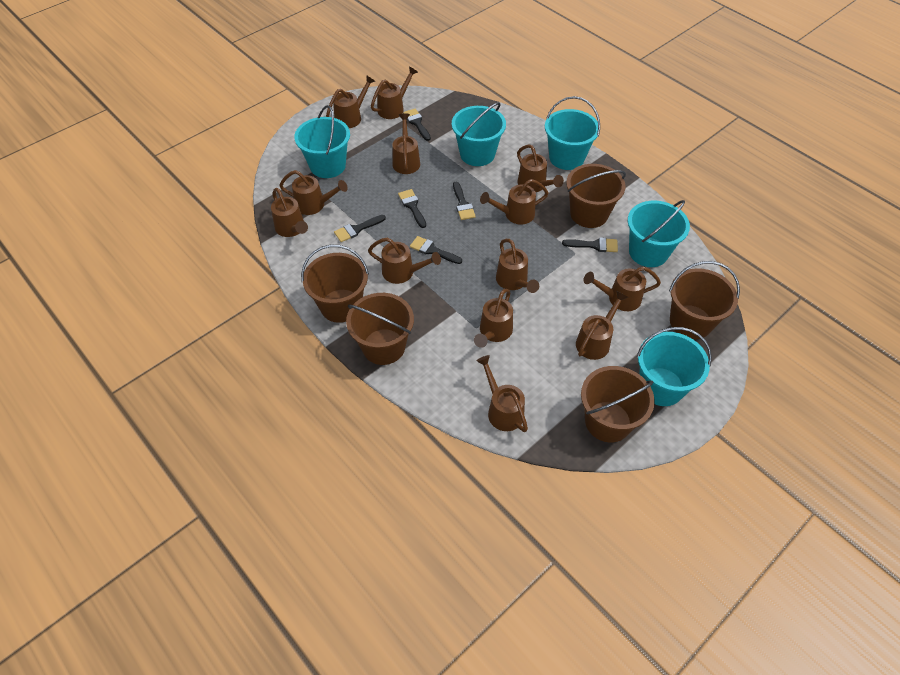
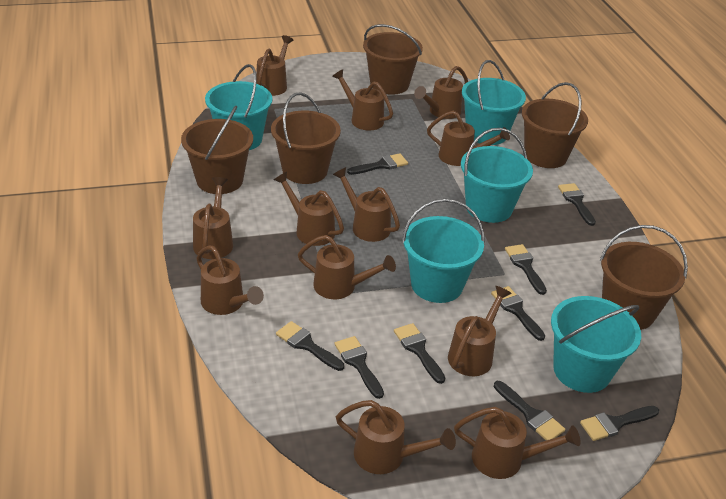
black brush: 6 -> 9
brown watering can: 13 -> 12

